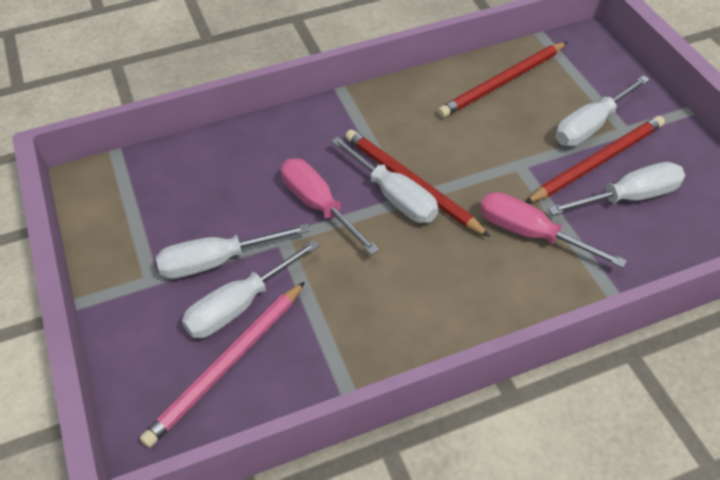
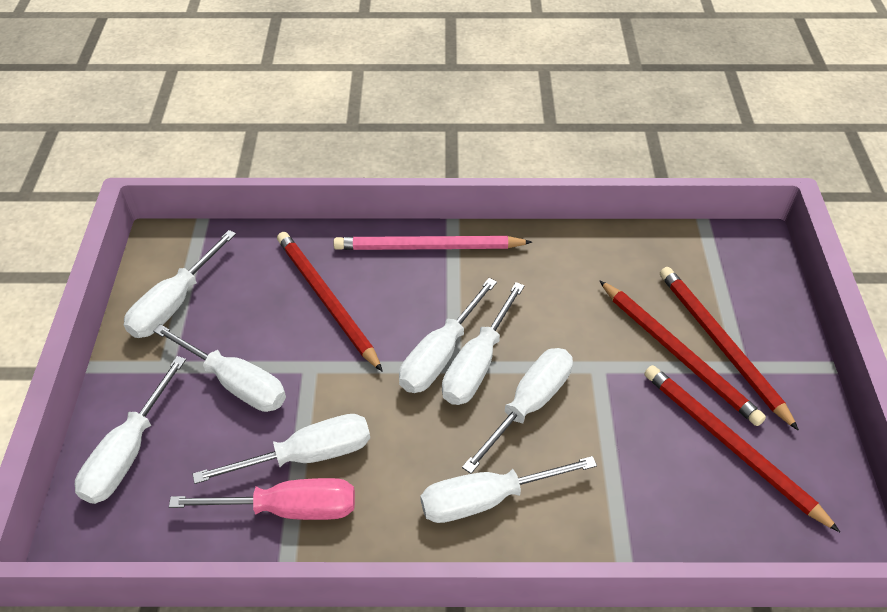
pink screwdriver: 2 -> 1
red pencil: 3 -> 4
white screwdriver: 5 -> 8

